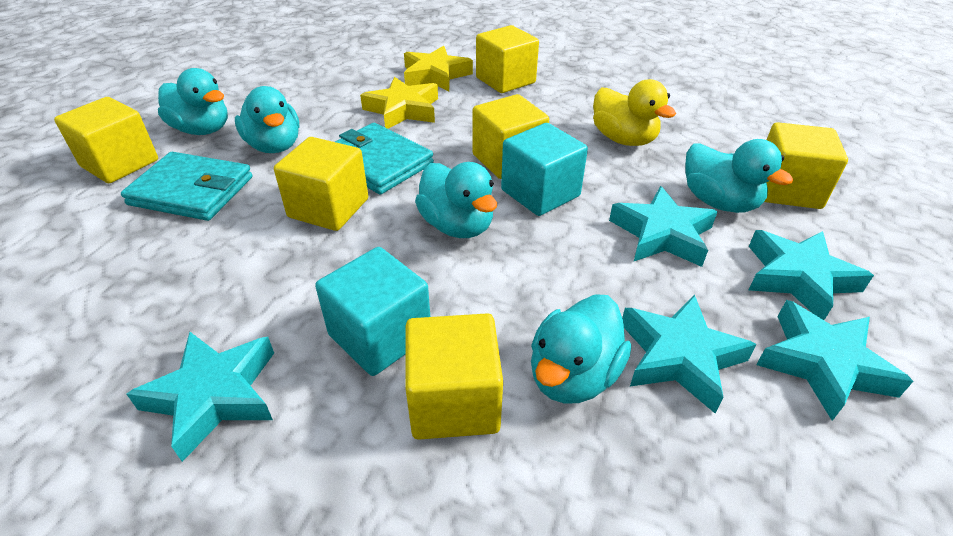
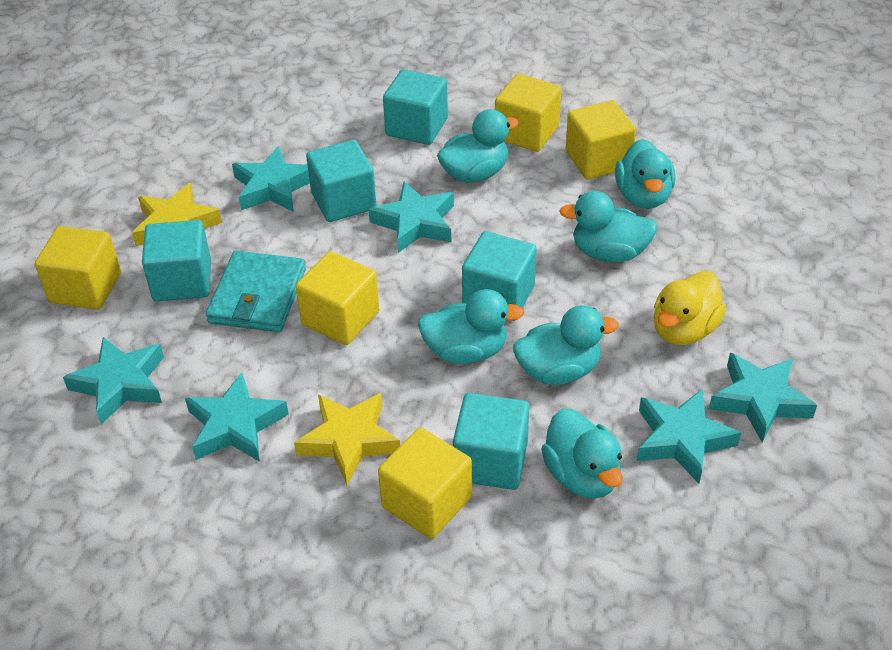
turquoise cube: 2 -> 5
turquoise duck: 5 -> 6
turquoise star: 5 -> 6
turquoise wallet: 2 -> 1
yellow cube: 6 -> 5

